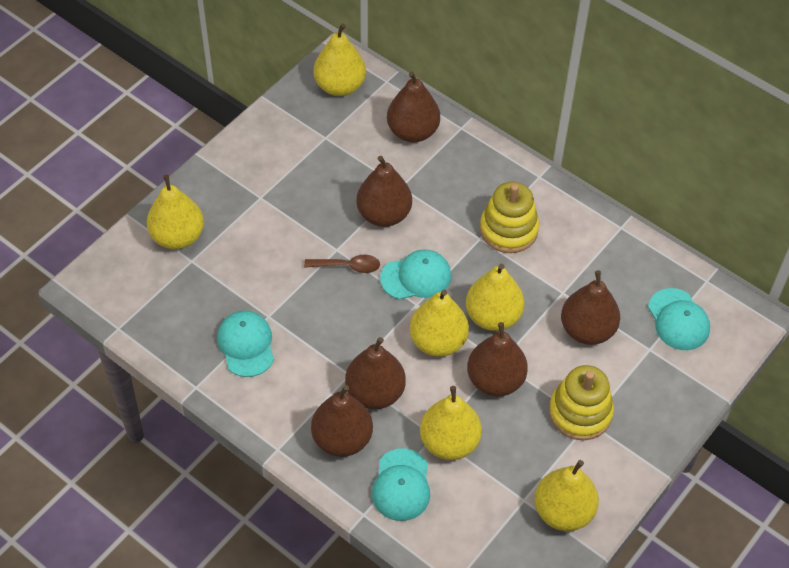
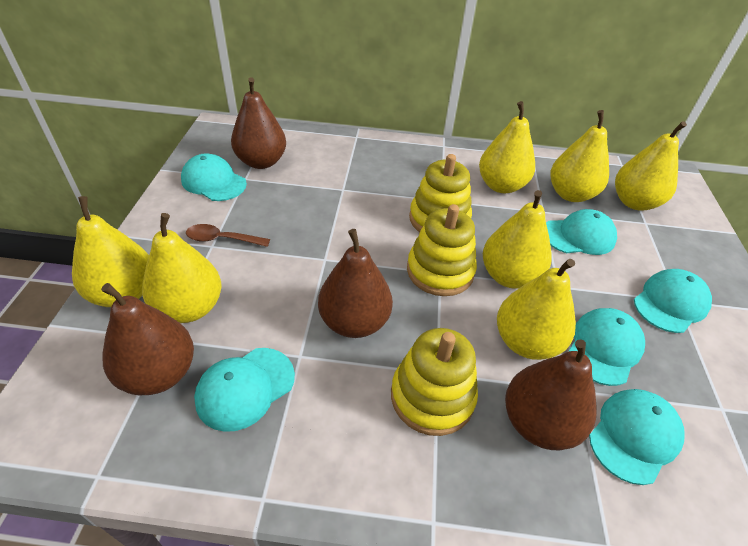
brown pear: 6 -> 4
turquoise cap: 4 -> 6
yellow pear: 6 -> 7
yellow stacking toy: 2 -> 3

